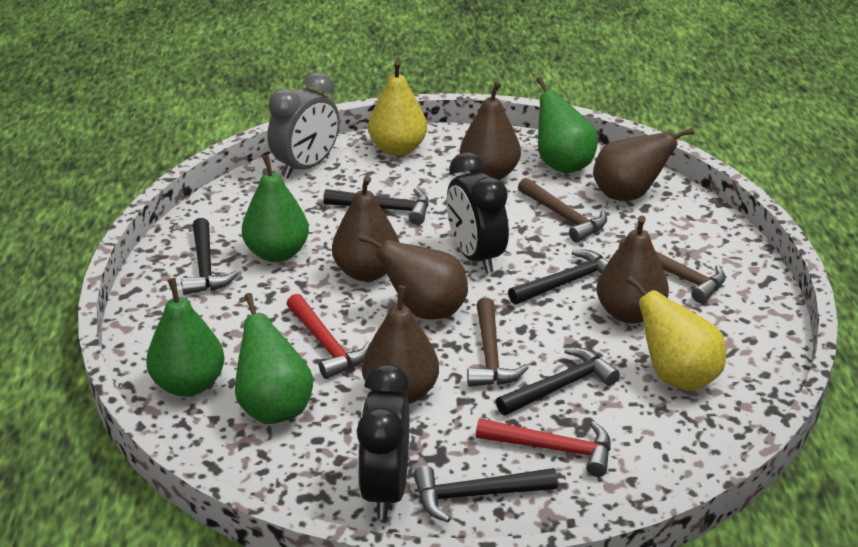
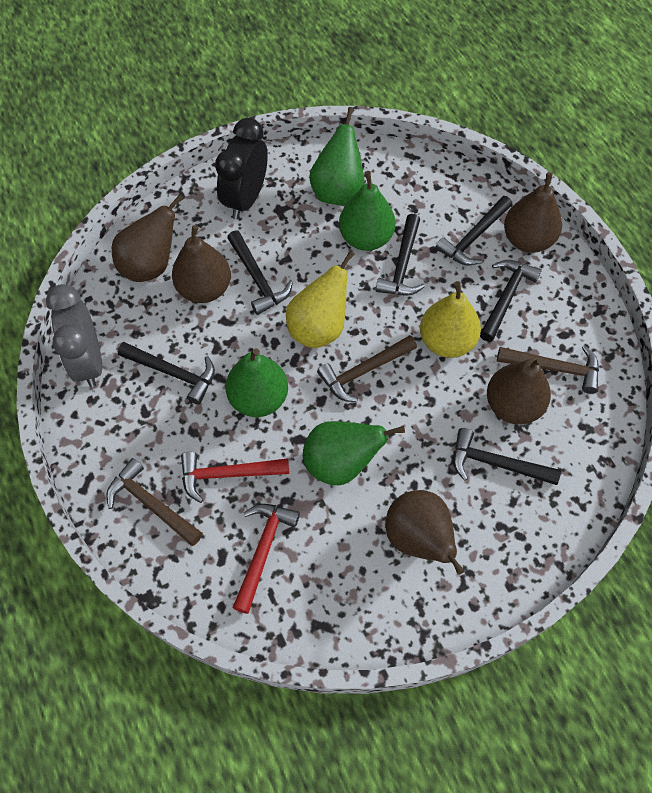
black clock: 2 -> 1
black hammer: 5 -> 6
brown pear: 6 -> 5

